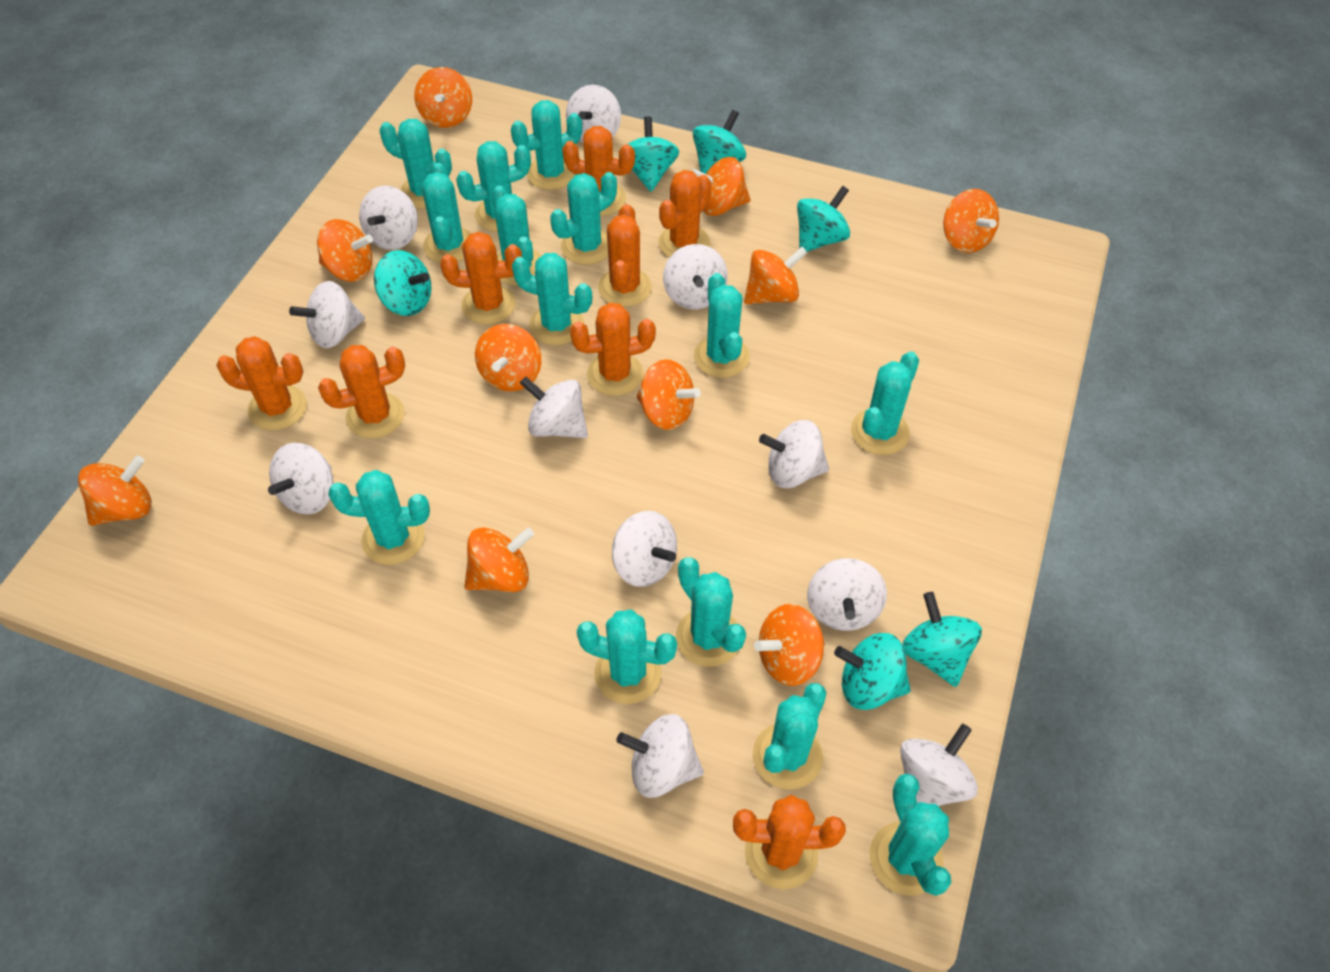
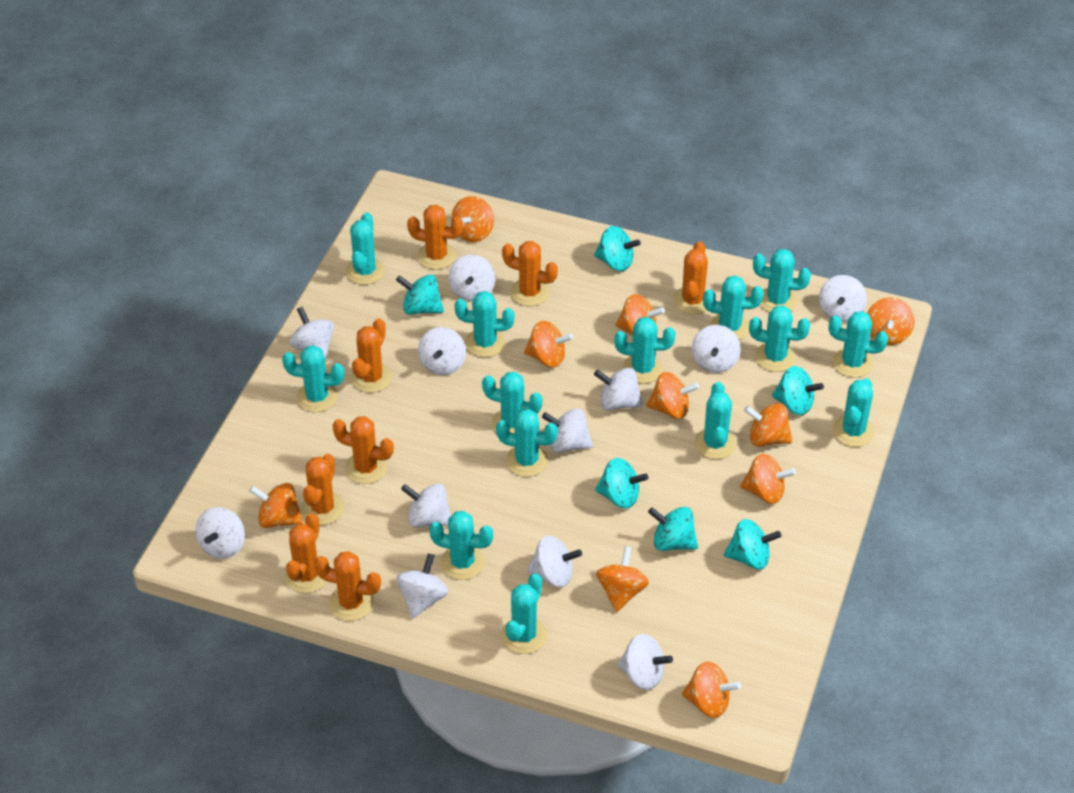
white spinning top: 11 -> 12

